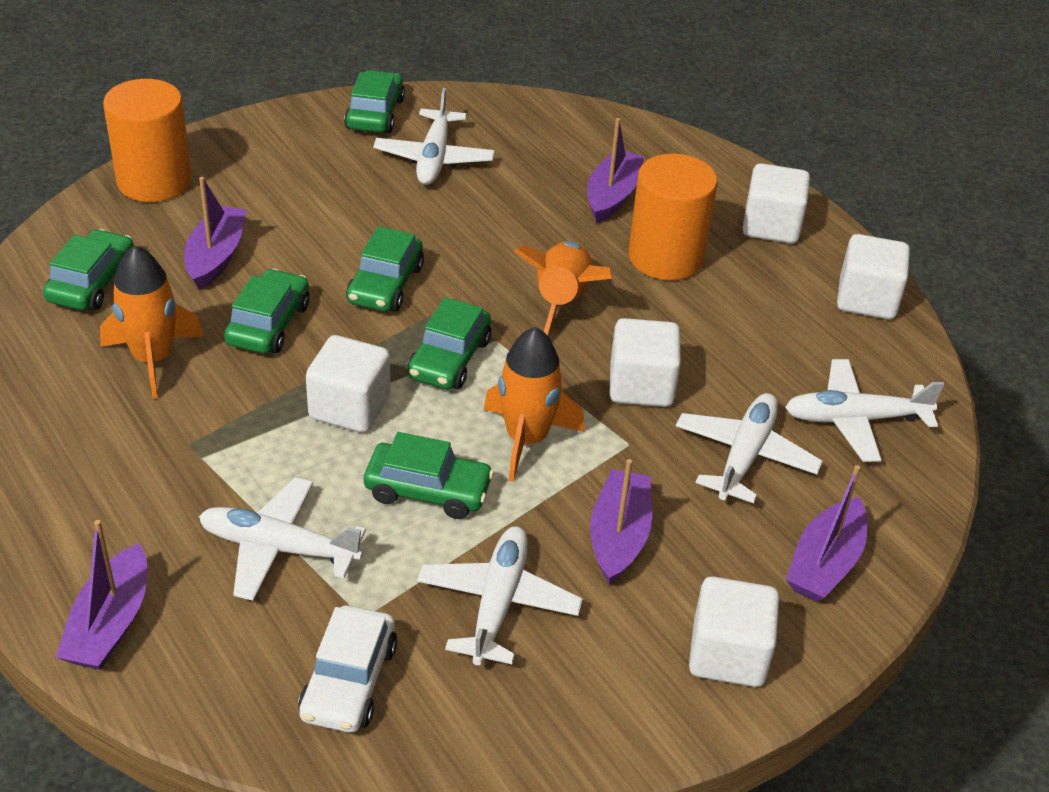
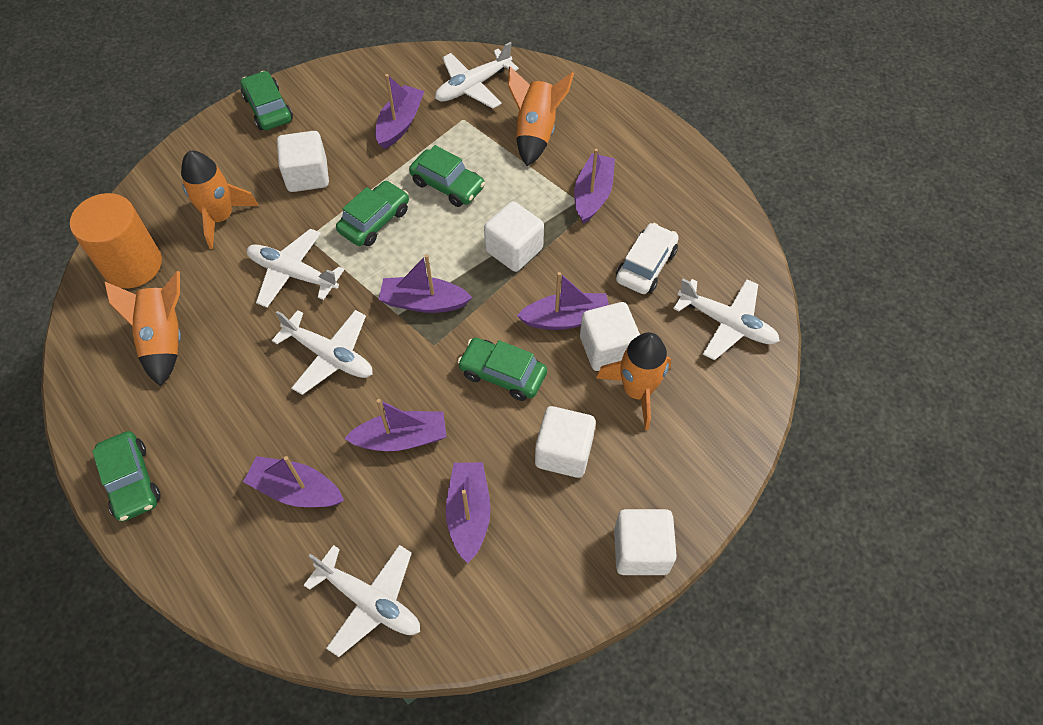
green car: 6 -> 5
orange cylinder: 2 -> 1
orange rocket: 3 -> 4
purple boat: 5 -> 7

